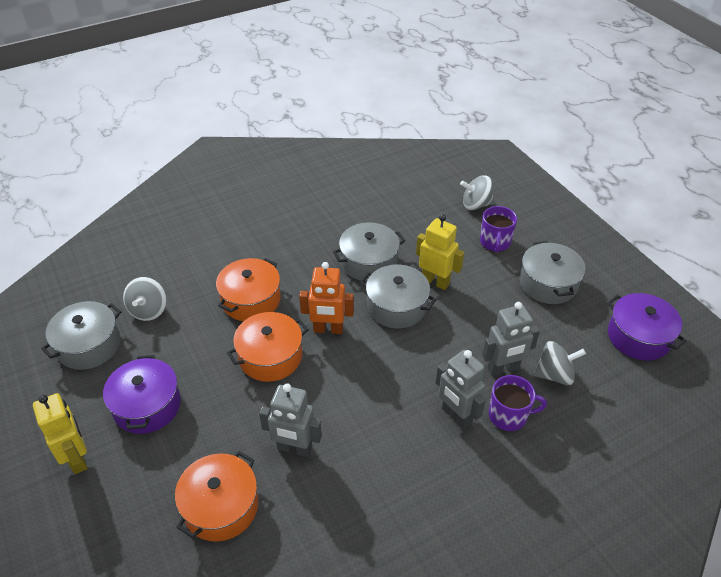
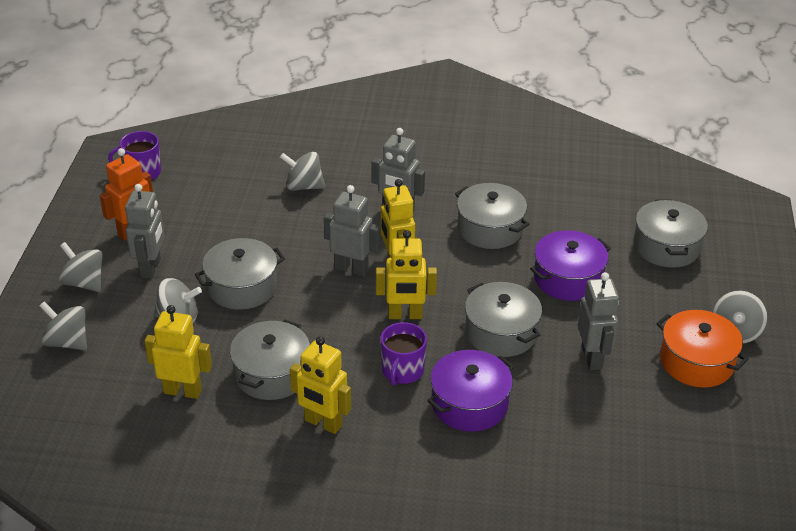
grey pot: 4 -> 5
grey robot: 3 -> 4
grey spinning top: 3 -> 5
orange pot: 3 -> 1
yellow robot: 2 -> 4

